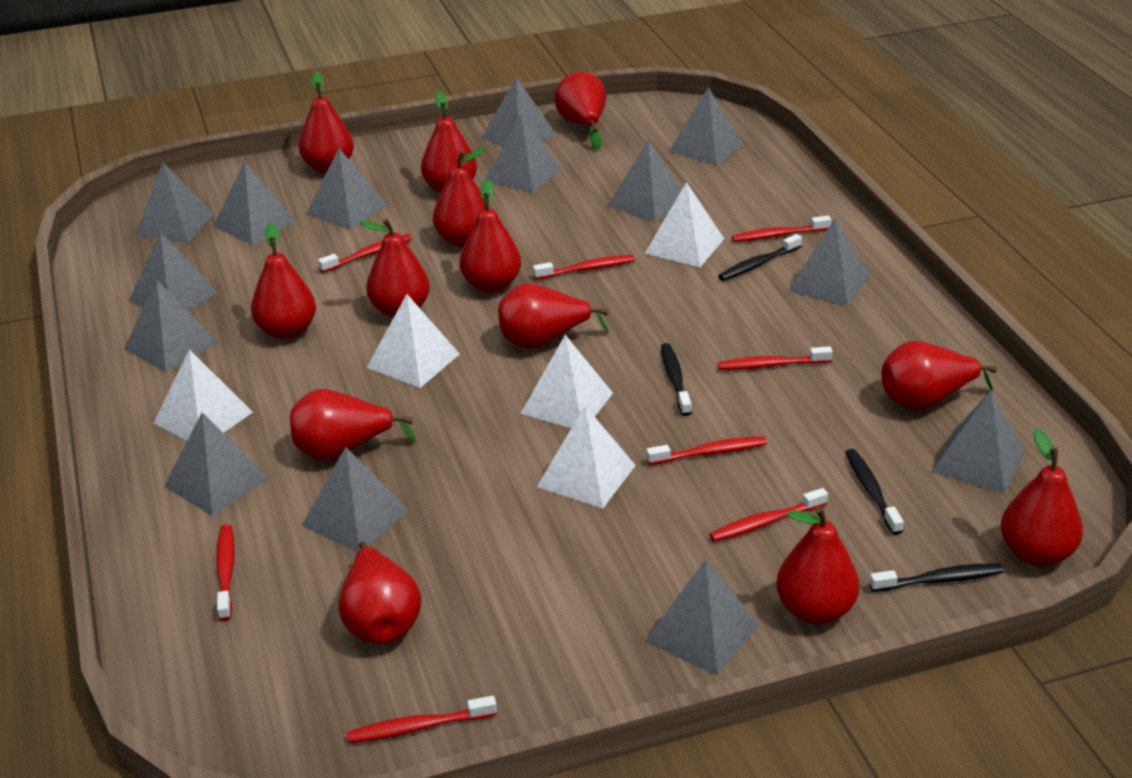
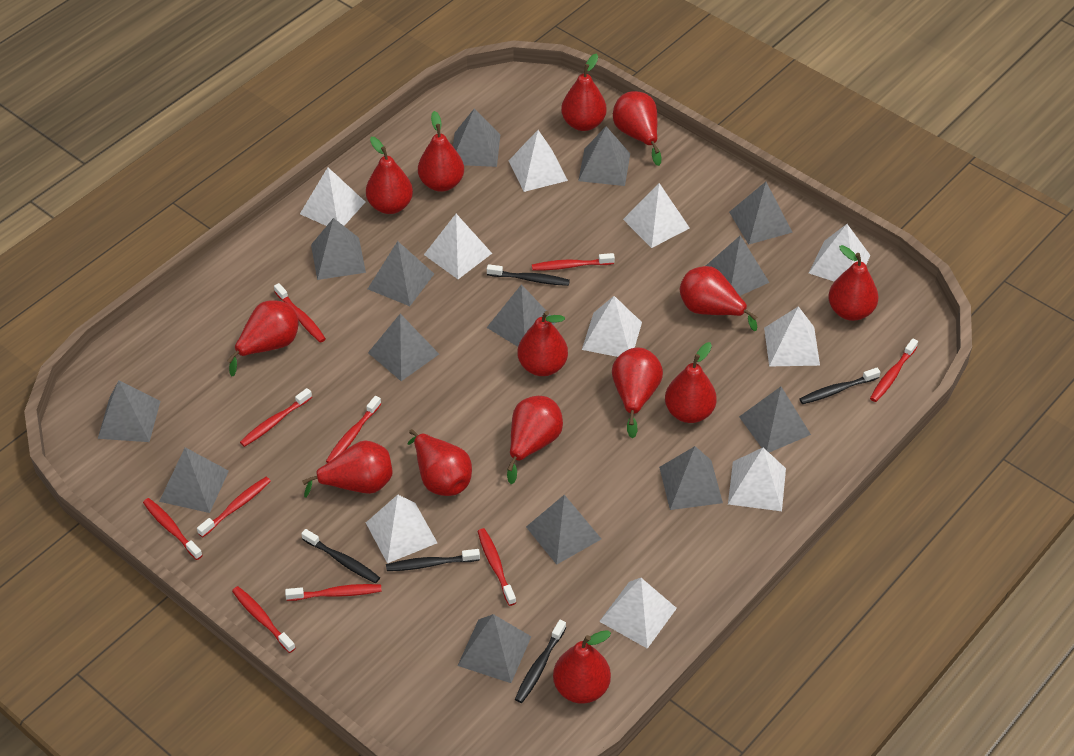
black toothbrush: 4 -> 5
red pear: 13 -> 14
red toothbrush: 8 -> 10
white pyramid: 5 -> 10

